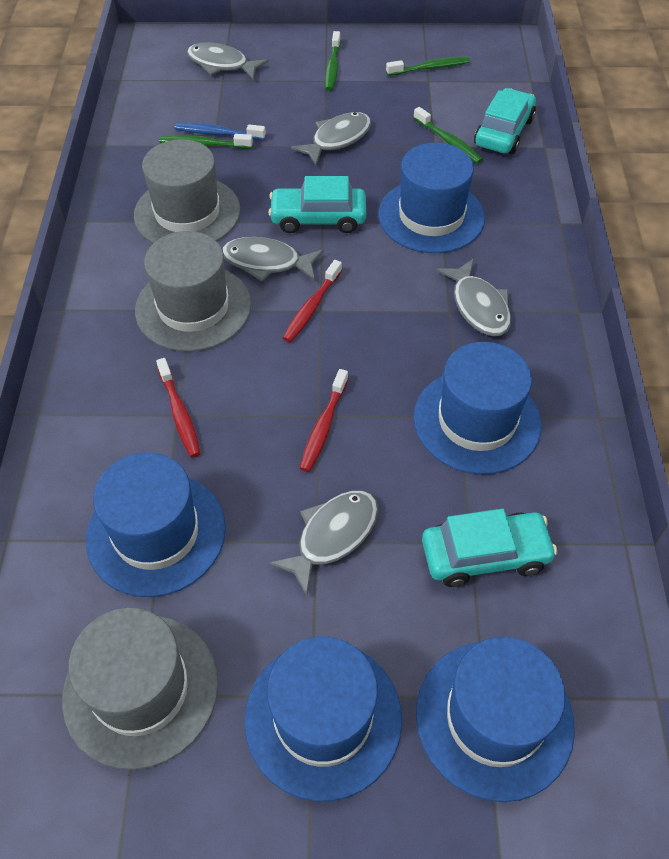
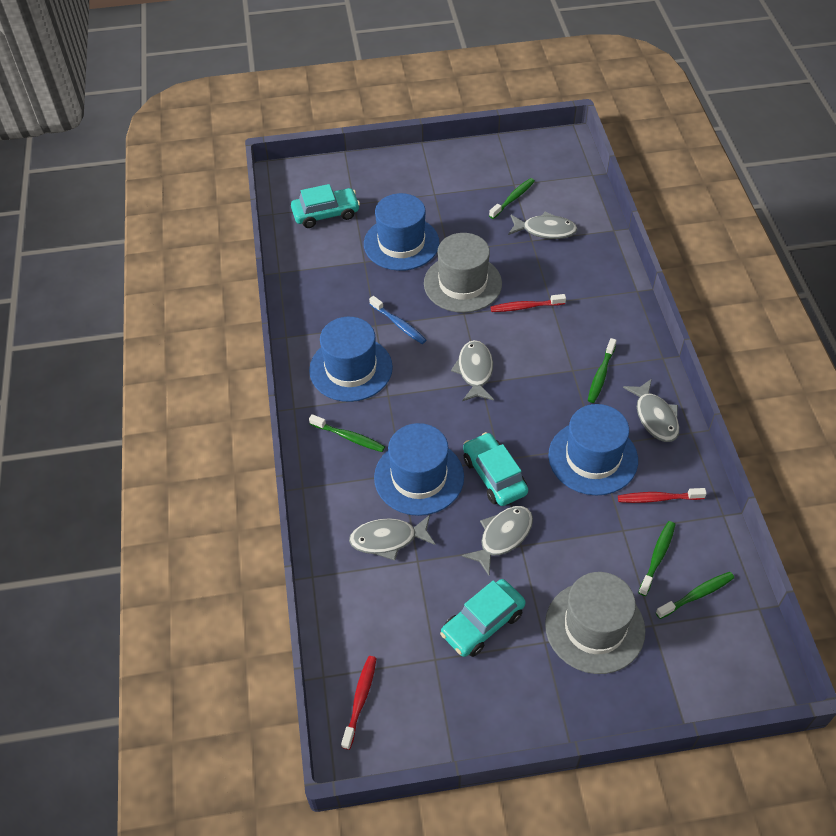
blue hat: 5 -> 4
green toothbrush: 4 -> 5
grey hat: 3 -> 2

